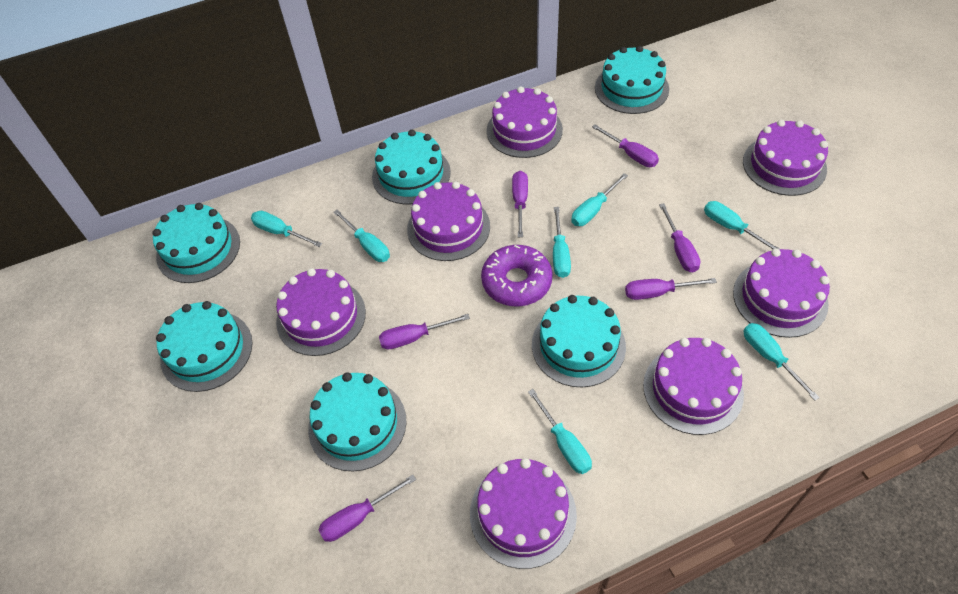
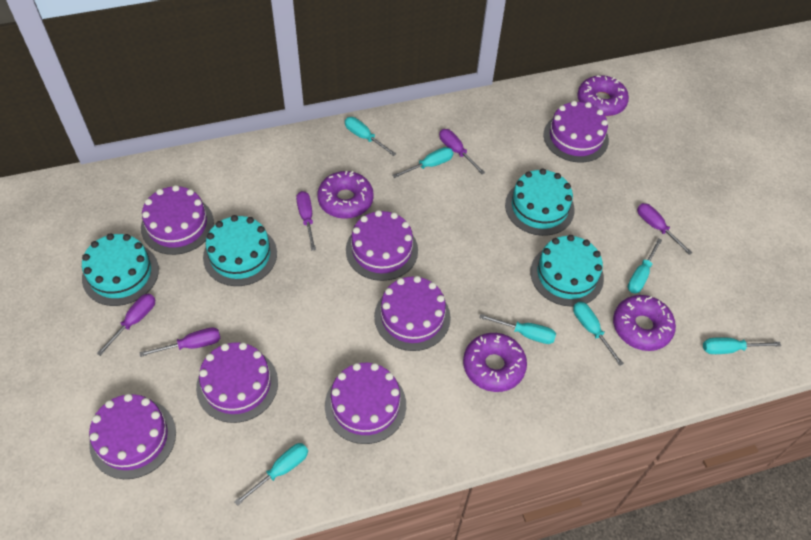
purple donut: 1 -> 4
purple screwdriver: 6 -> 5
turquoise cake: 6 -> 4

